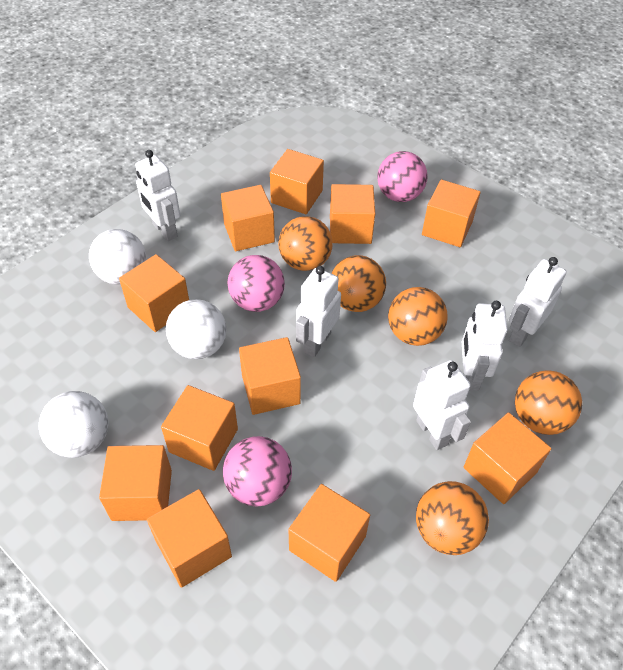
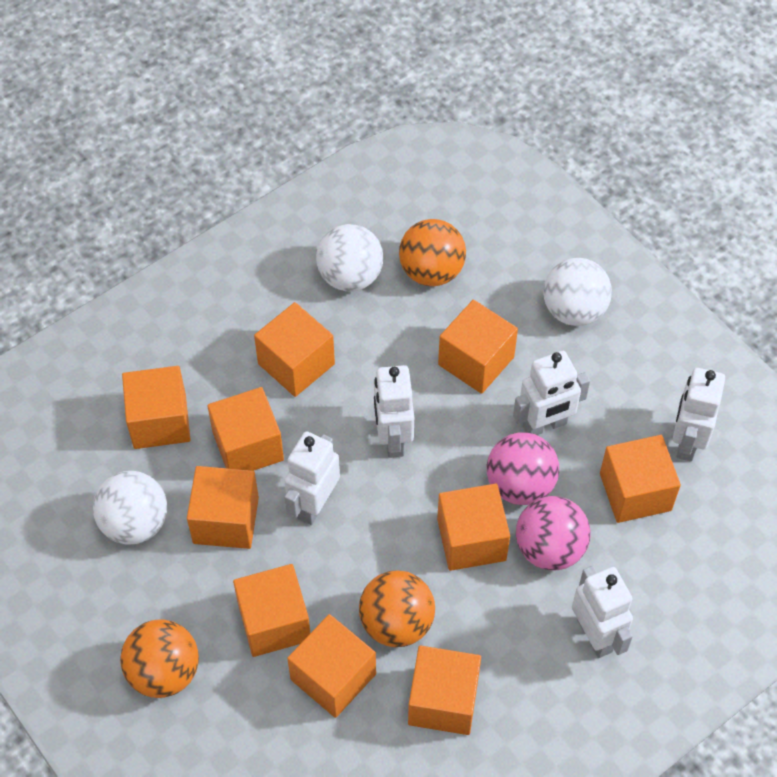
orange ball: 5 -> 3
orange cube: 11 -> 10
pink ball: 3 -> 2

